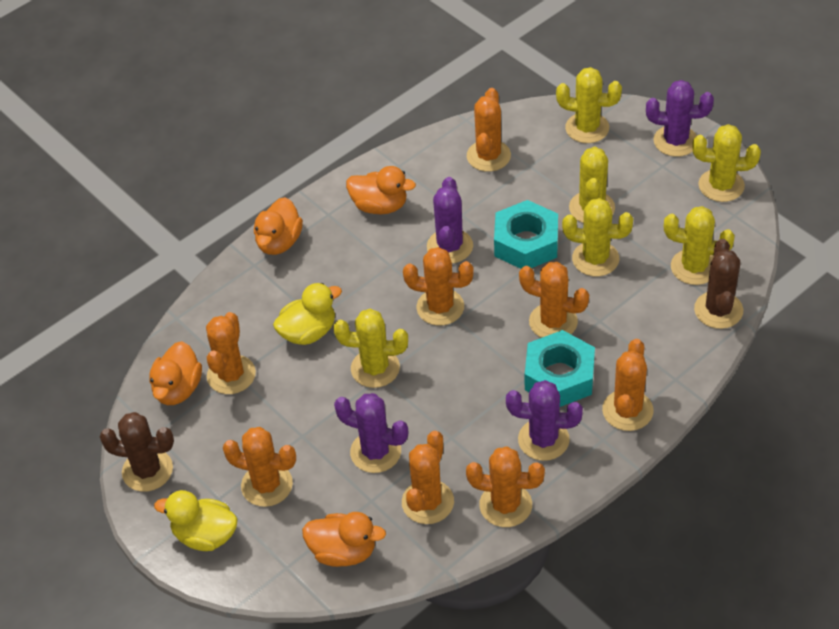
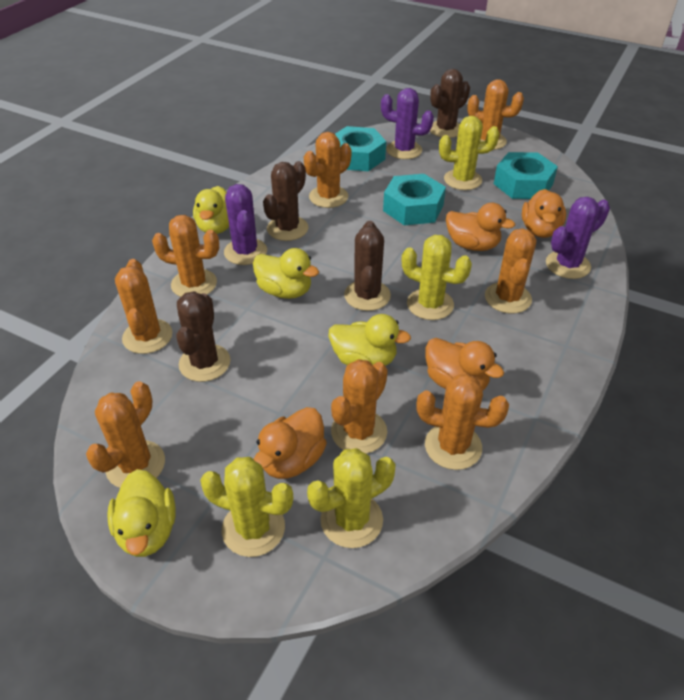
brown cactus: 2 -> 4
purple cactus: 4 -> 3
turquoise nut: 2 -> 3
yellow cactus: 6 -> 4
yellow duck: 2 -> 4

